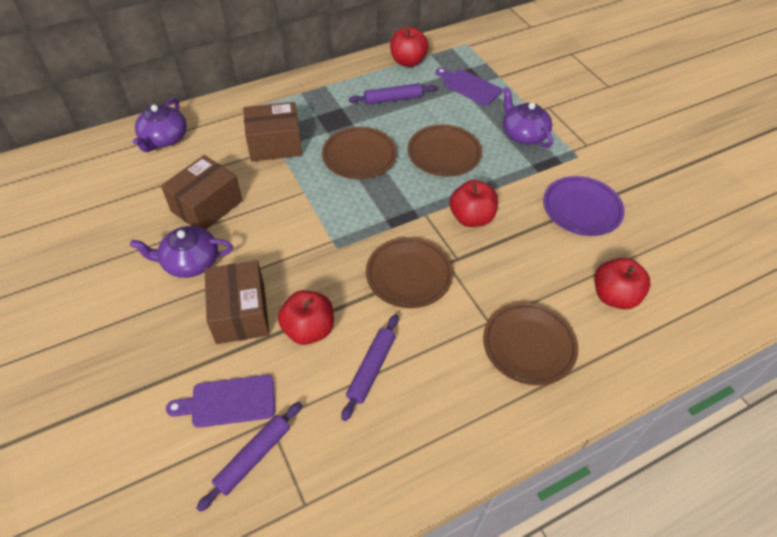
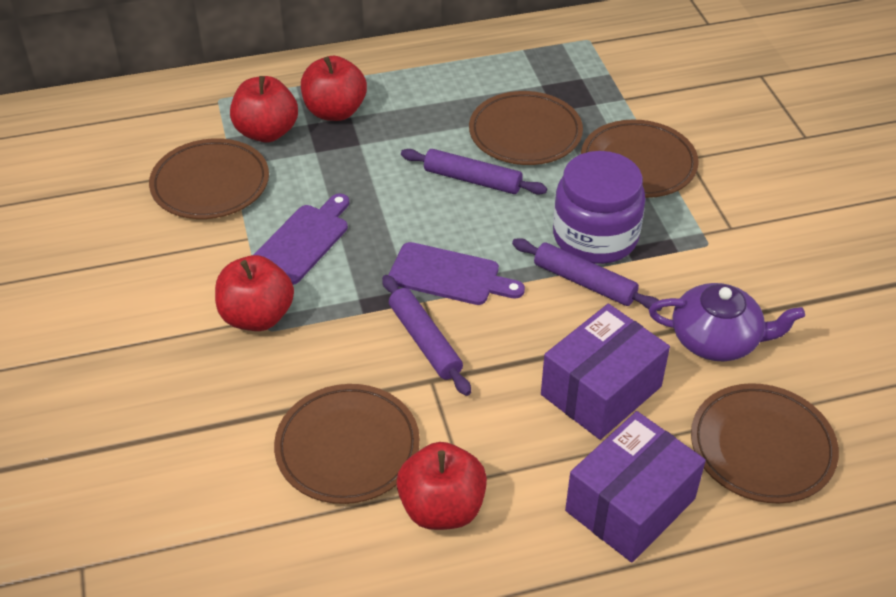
brown box: 3 -> 0
brown plate: 4 -> 5
purple box: 0 -> 2
purple jar: 0 -> 1
purple plate: 1 -> 0
purple teapot: 3 -> 1

